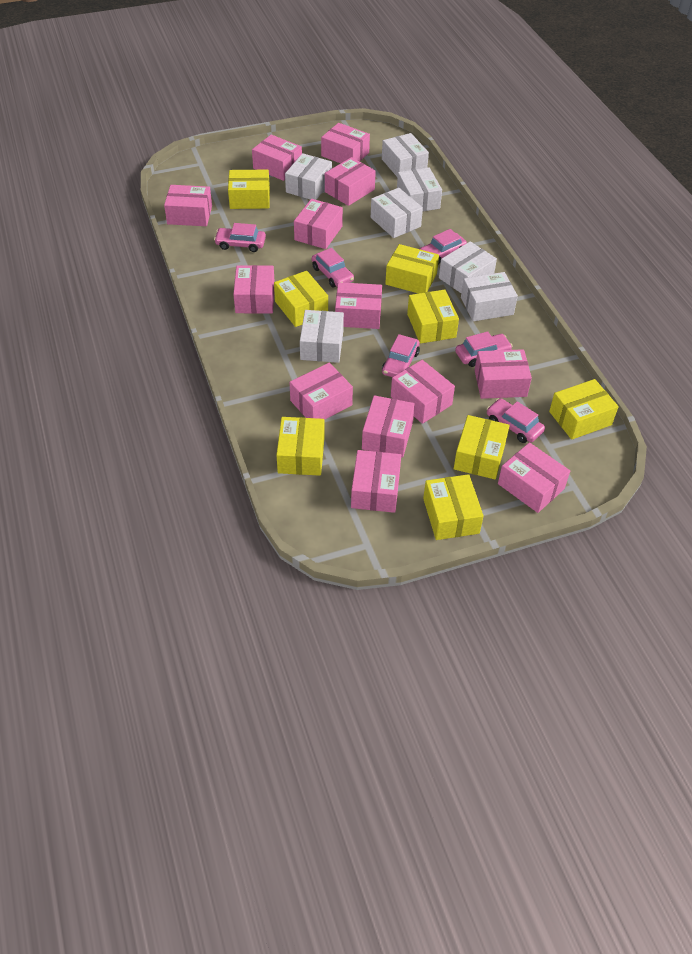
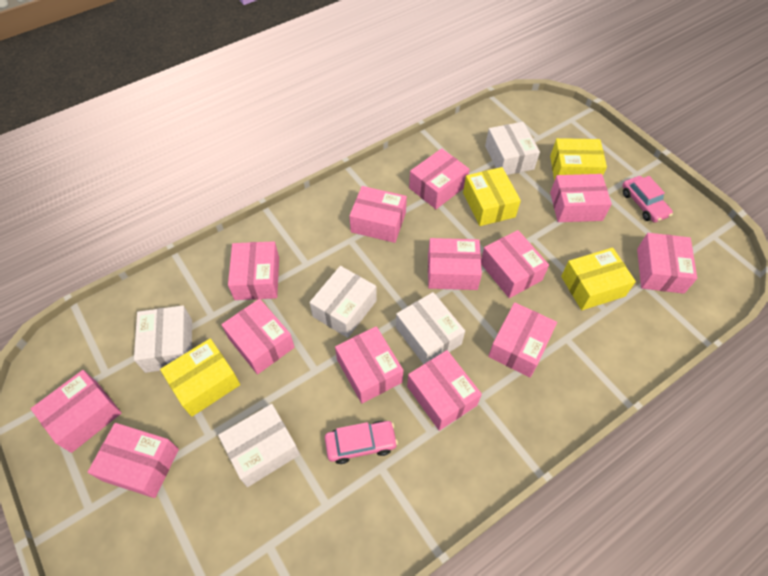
pink car: 6 -> 2
white box: 7 -> 5
yellow box: 8 -> 4

